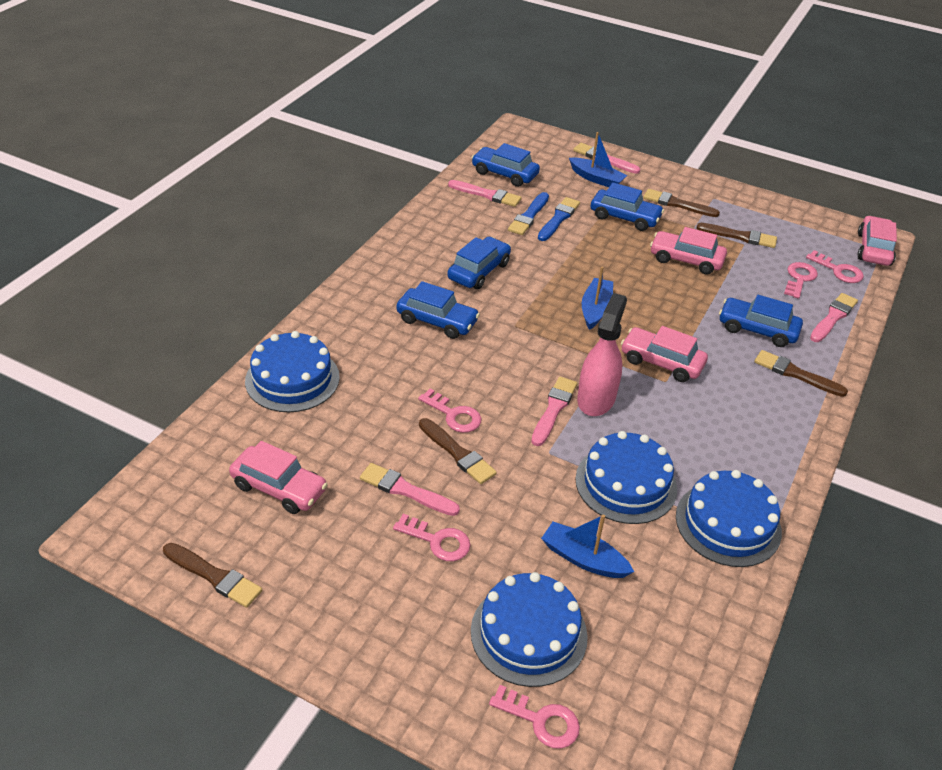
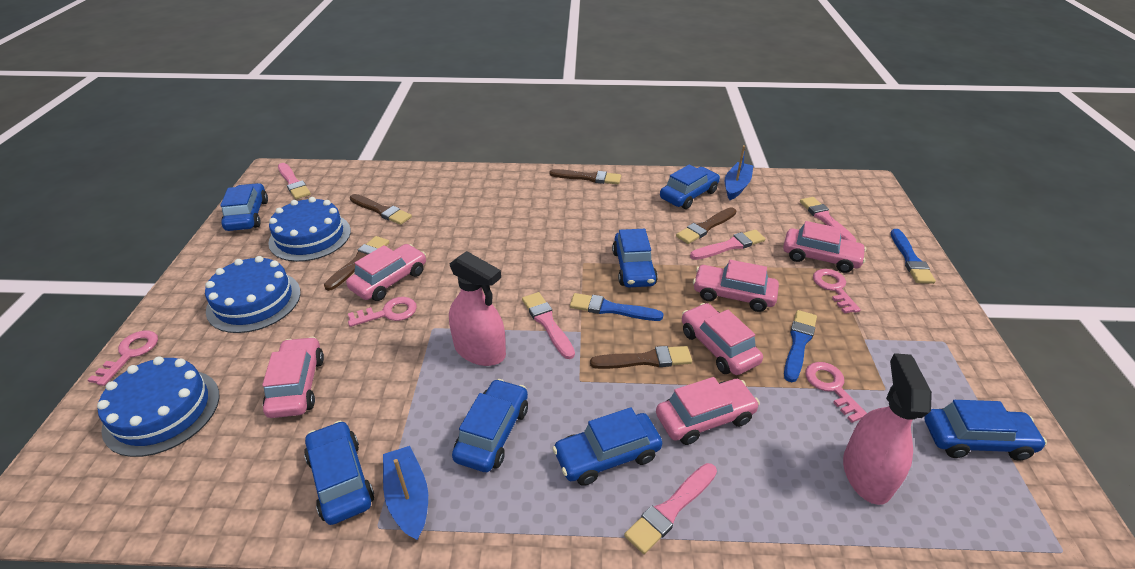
blue boat: 3 -> 2
blue brush: 2 -> 3
blue cake: 4 -> 3
blue car: 5 -> 7
pink car: 4 -> 6
pink key: 5 -> 4
pink spray bottle: 1 -> 2

